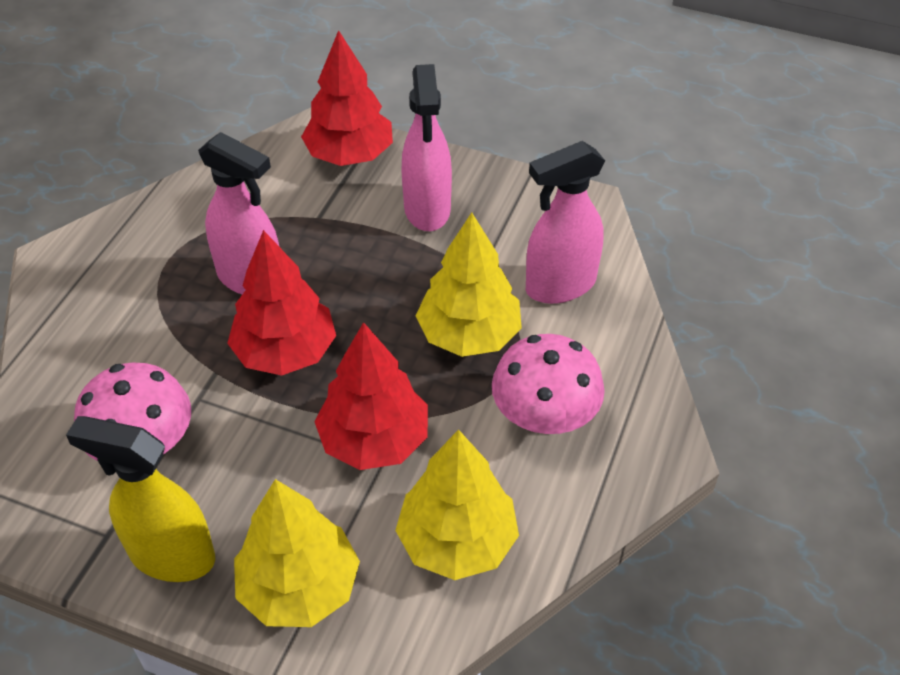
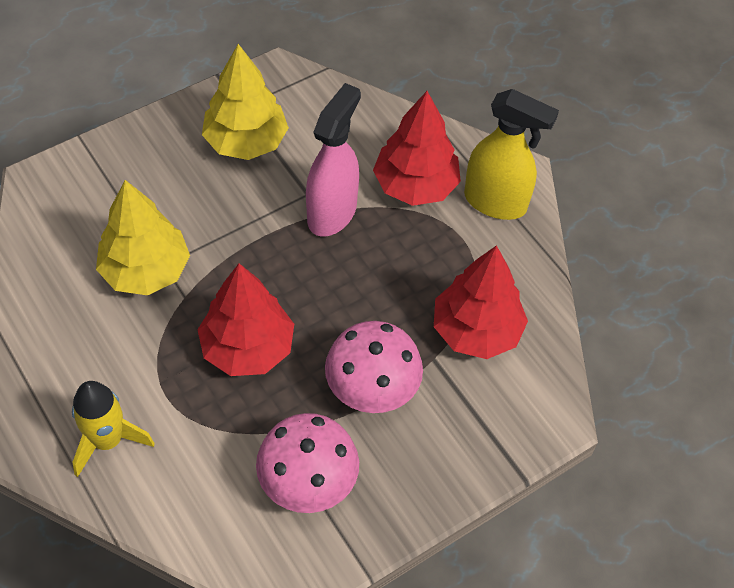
pink spray bottle: 3 -> 1
yellow rocket: 0 -> 1
yellow tree: 3 -> 2

